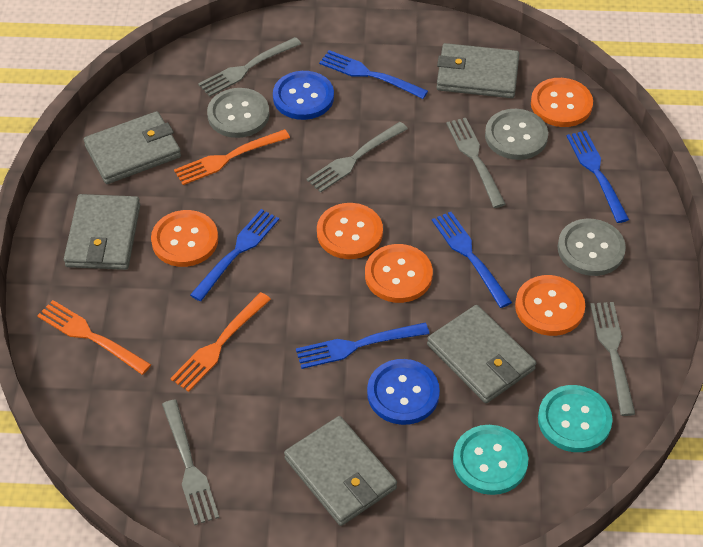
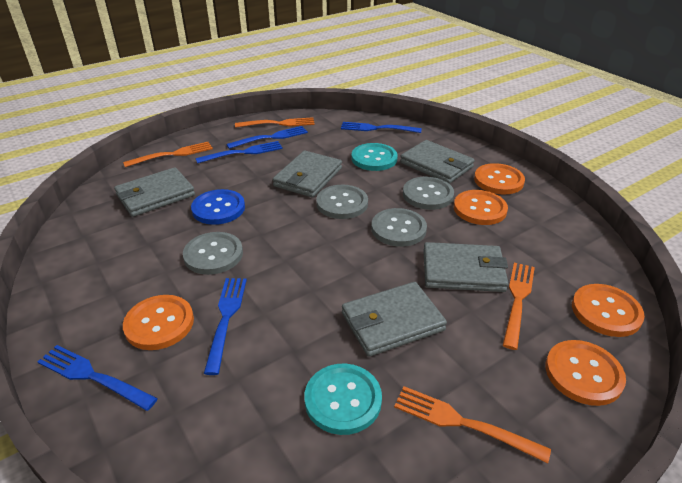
blue button: 2 -> 1
grey button: 3 -> 4
grey fork: 5 -> 0
orange fork: 3 -> 4

